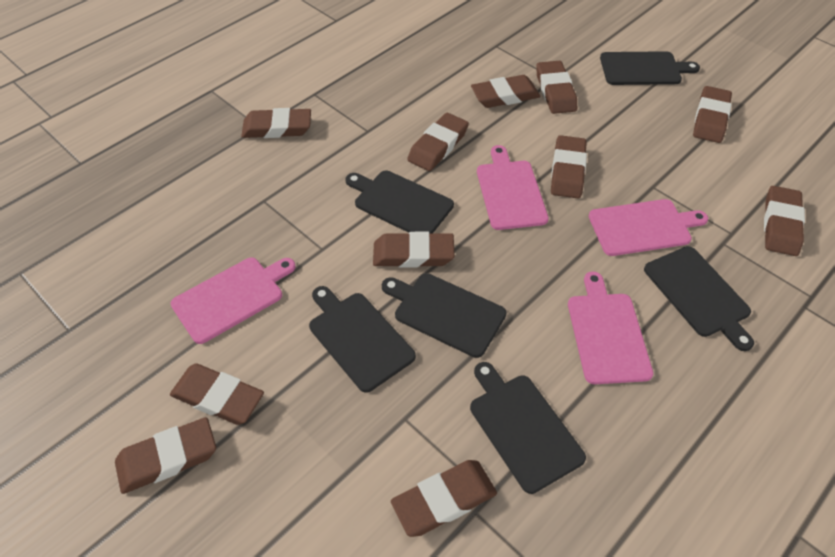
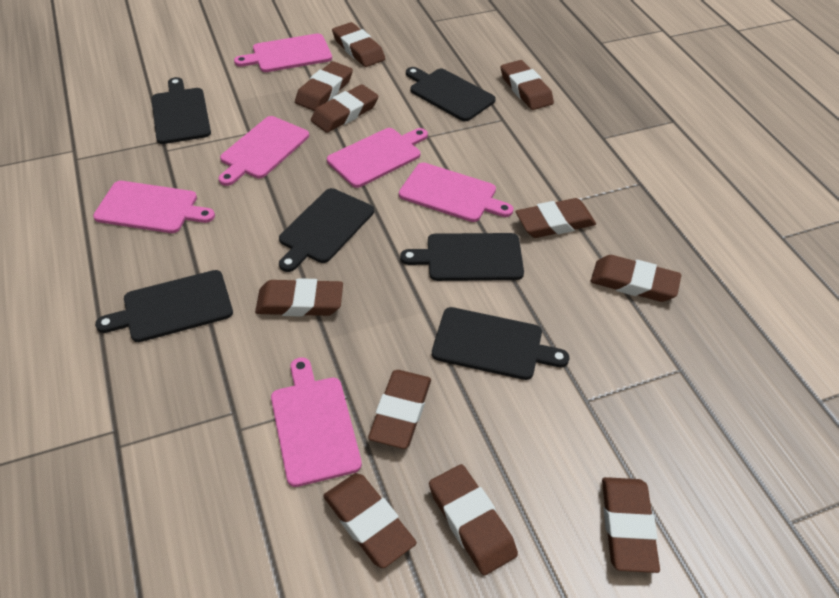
pink cutting board: 4 -> 6

